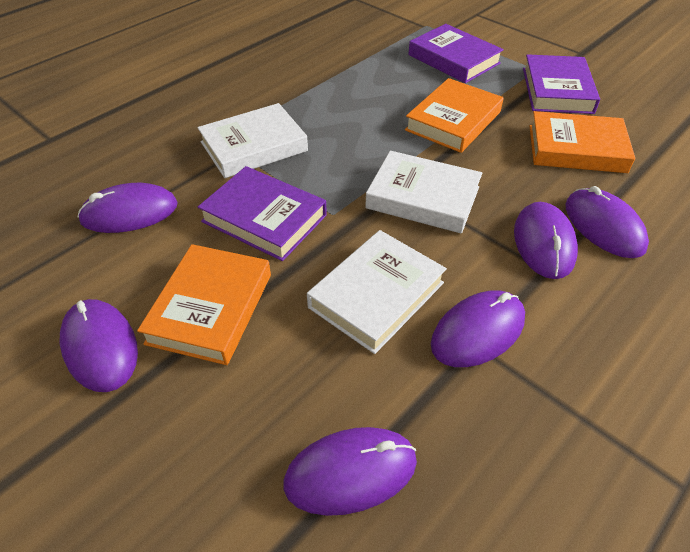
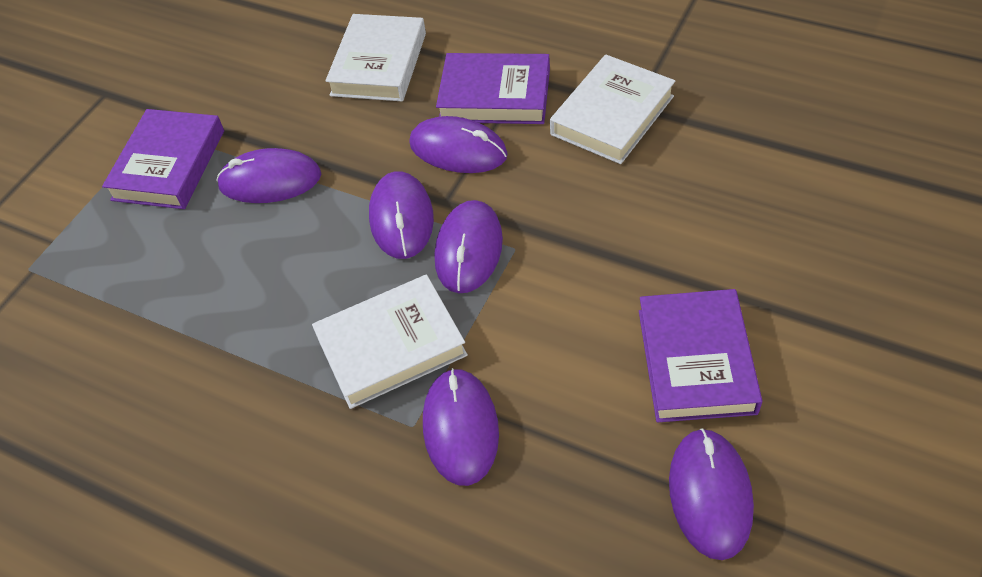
orange book: 3 -> 0

